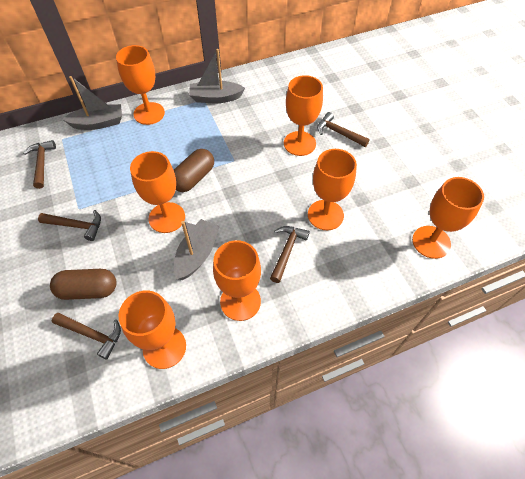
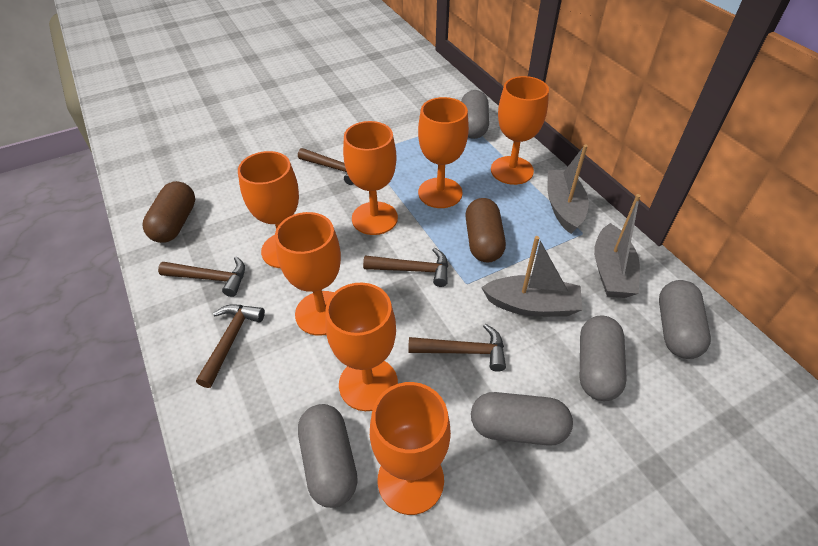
grey capsule: 0 -> 5

